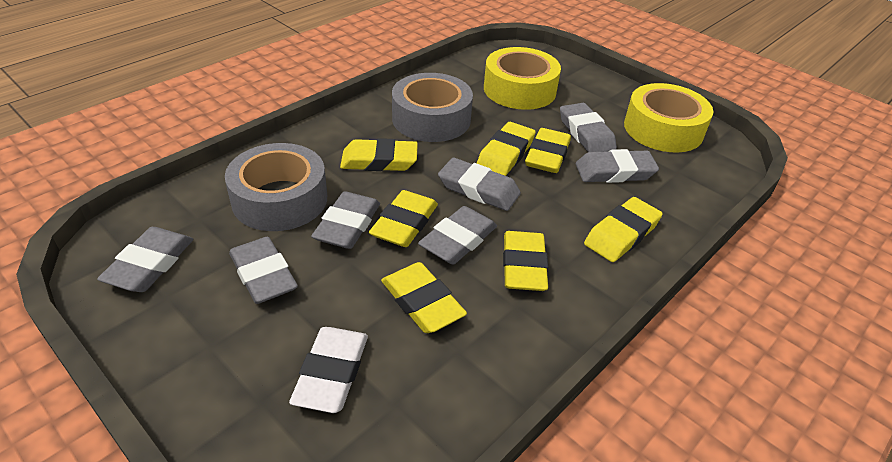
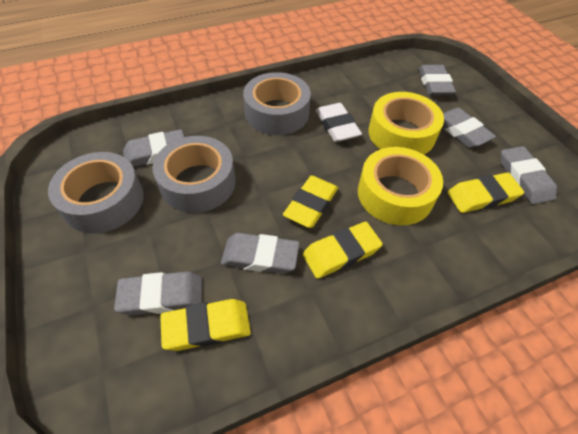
grey eraser: 7 -> 6
grey tape: 2 -> 3
yellow eraser: 7 -> 4

